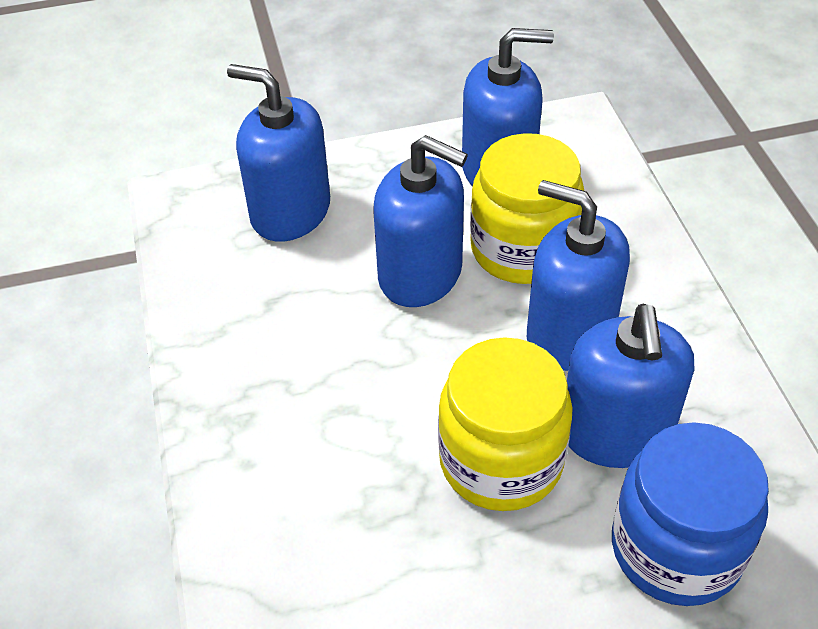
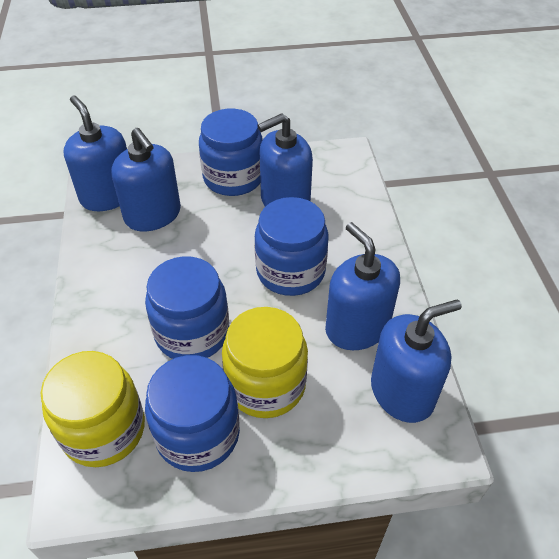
blue jar: 1 -> 4

